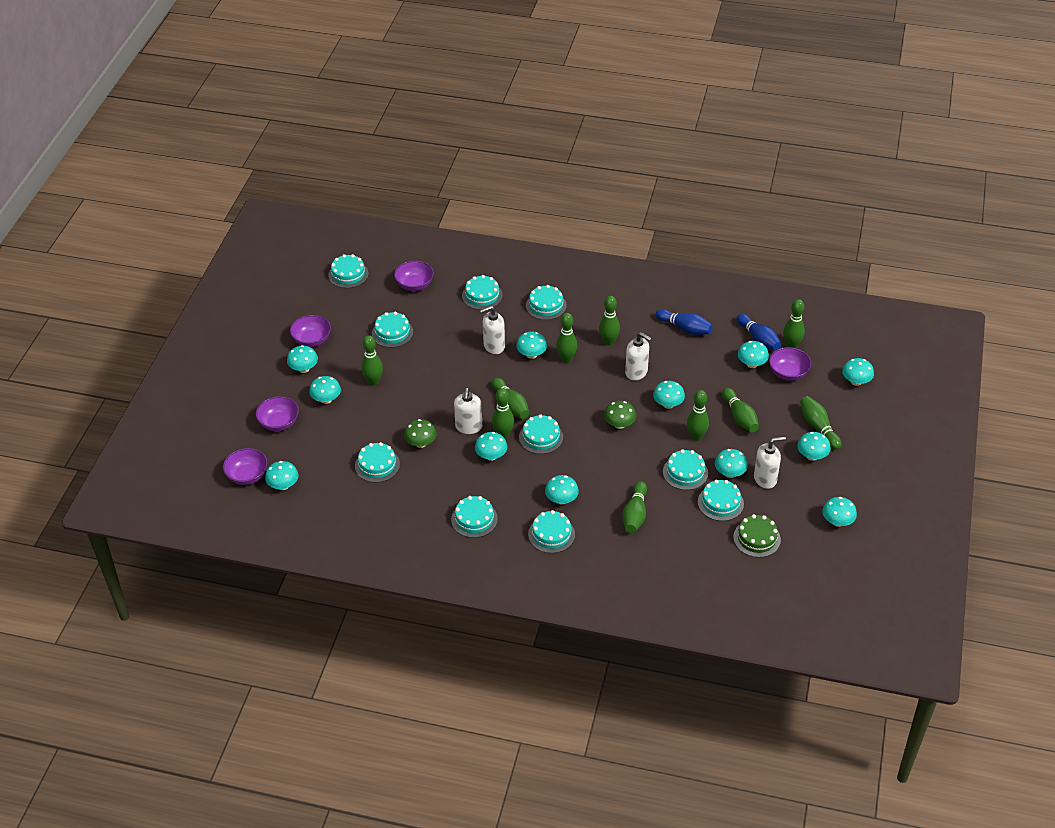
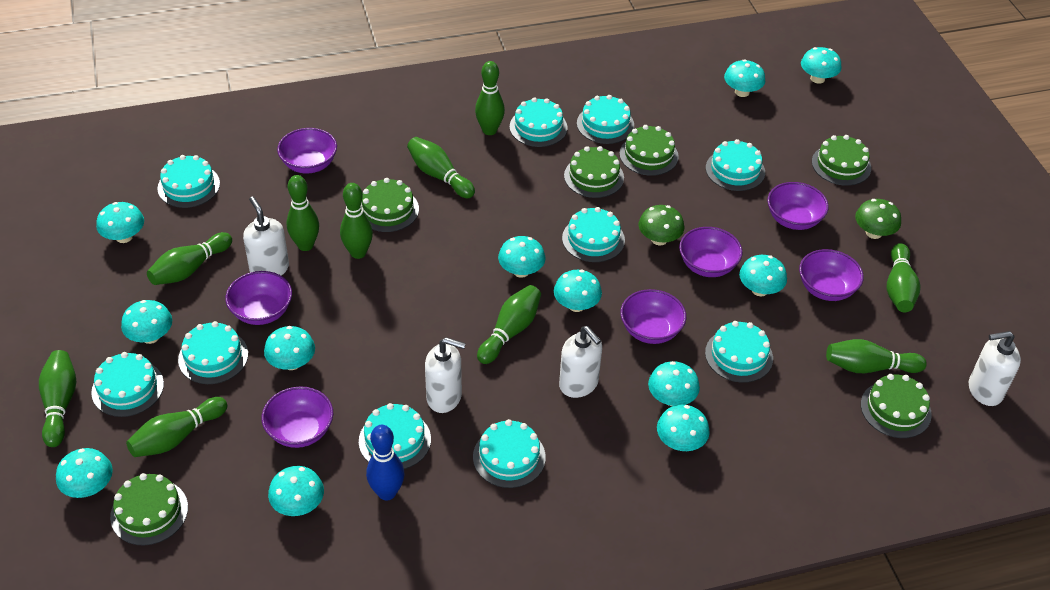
blue bowling pin: 2 -> 1
green cake: 1 -> 6
purple bowl: 5 -> 7

